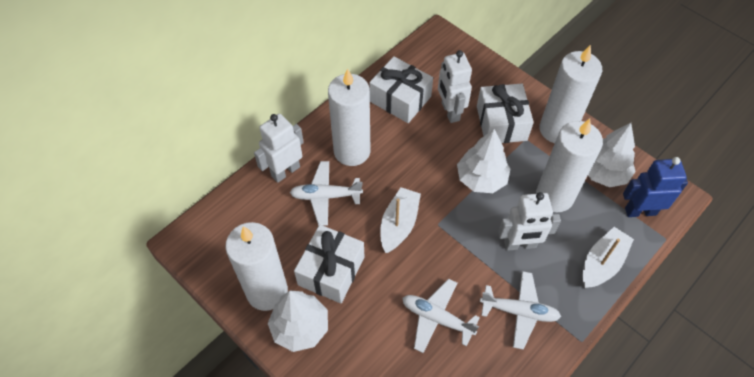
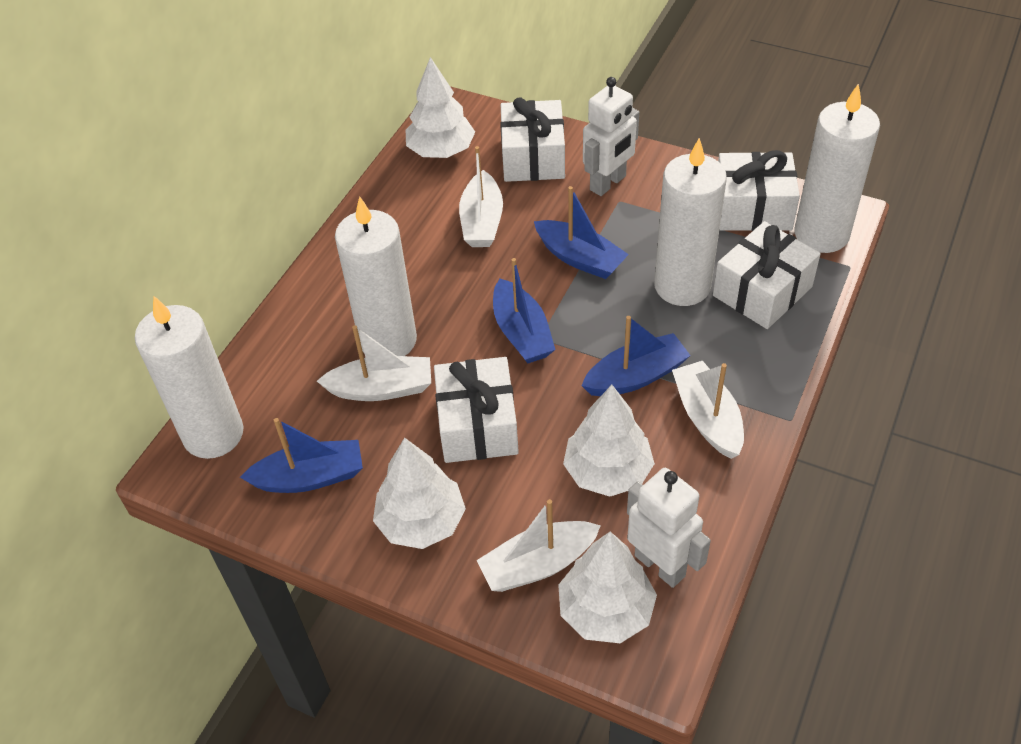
blue boat: 0 -> 4
blue robot: 1 -> 0
white boat: 2 -> 4
white gift: 3 -> 4
white plane: 3 -> 0
white robot: 3 -> 2
white tree: 3 -> 4

